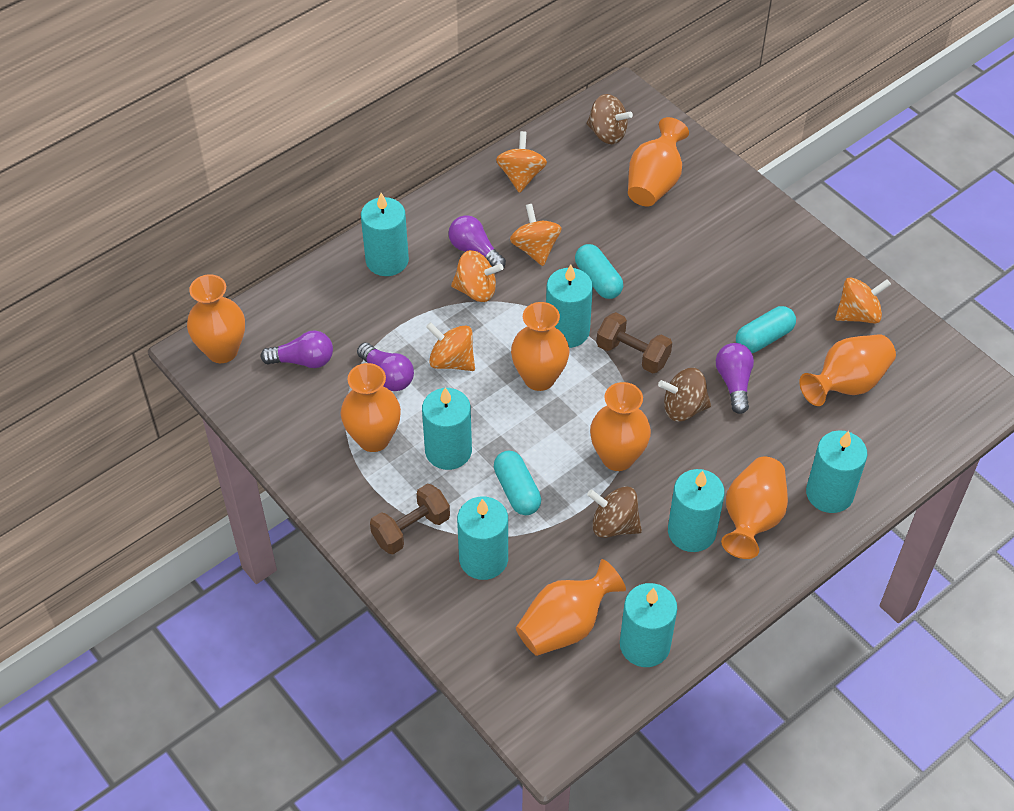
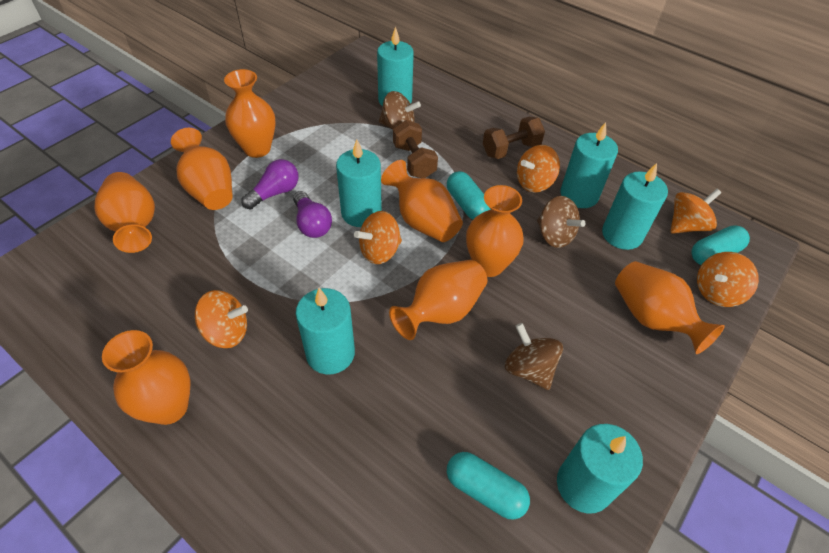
purple light bulb: 4 -> 2
turquoise candle: 7 -> 6

